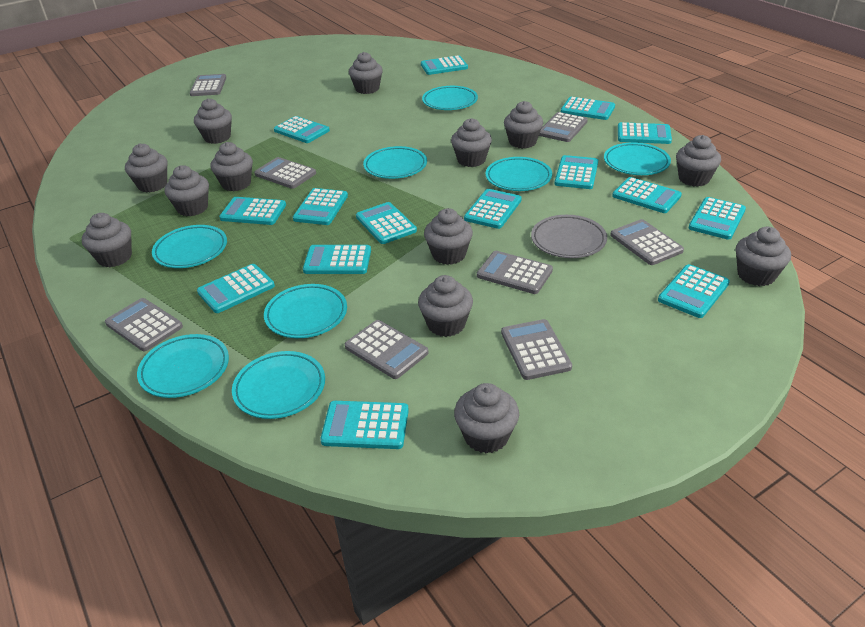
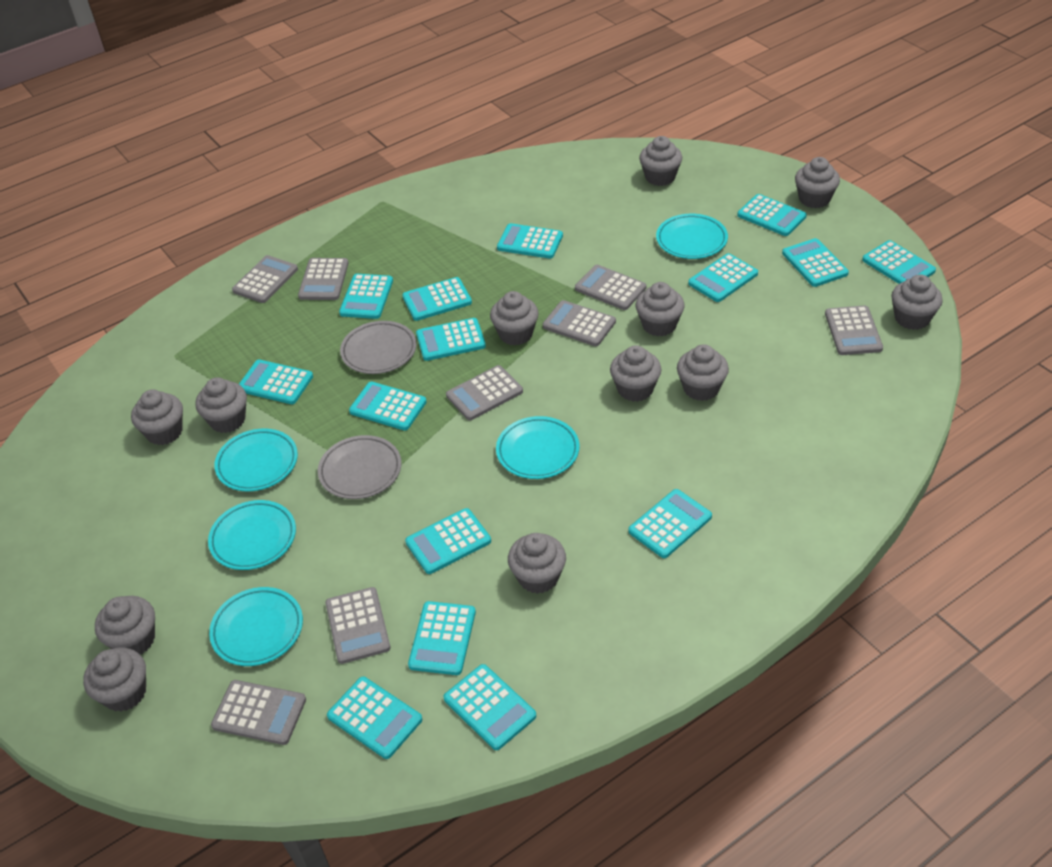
grey cupcake: 13 -> 12
grey plate: 1 -> 2
turquoise plate: 8 -> 5

